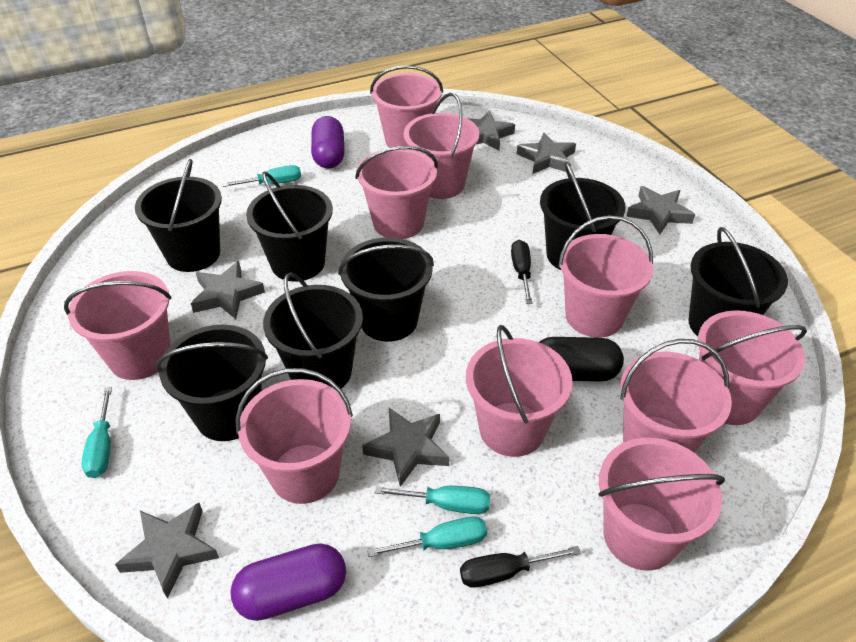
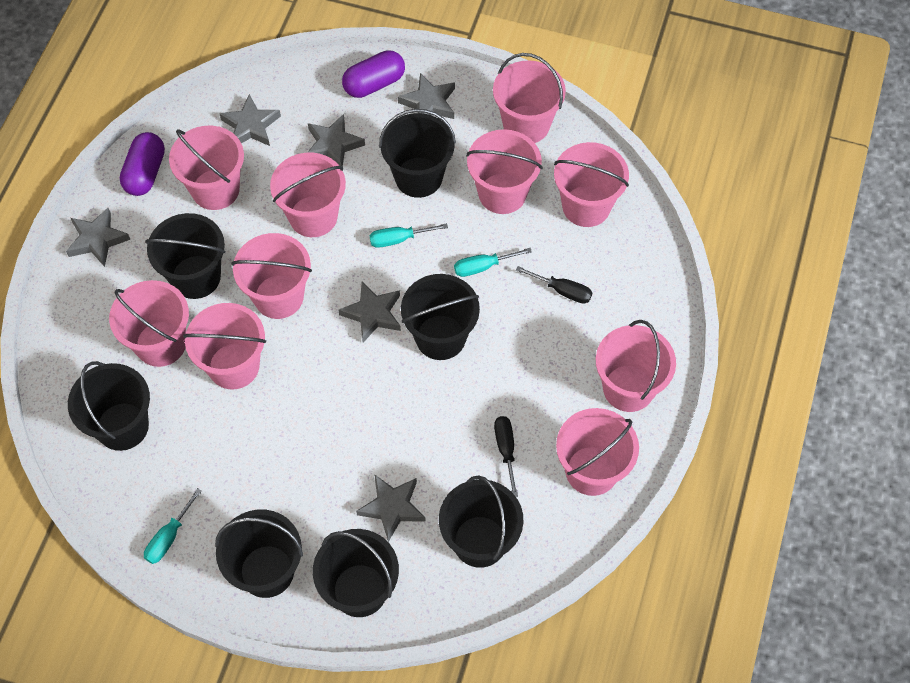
black capsule: 1 -> 0
turquoise screwdriver: 4 -> 3

